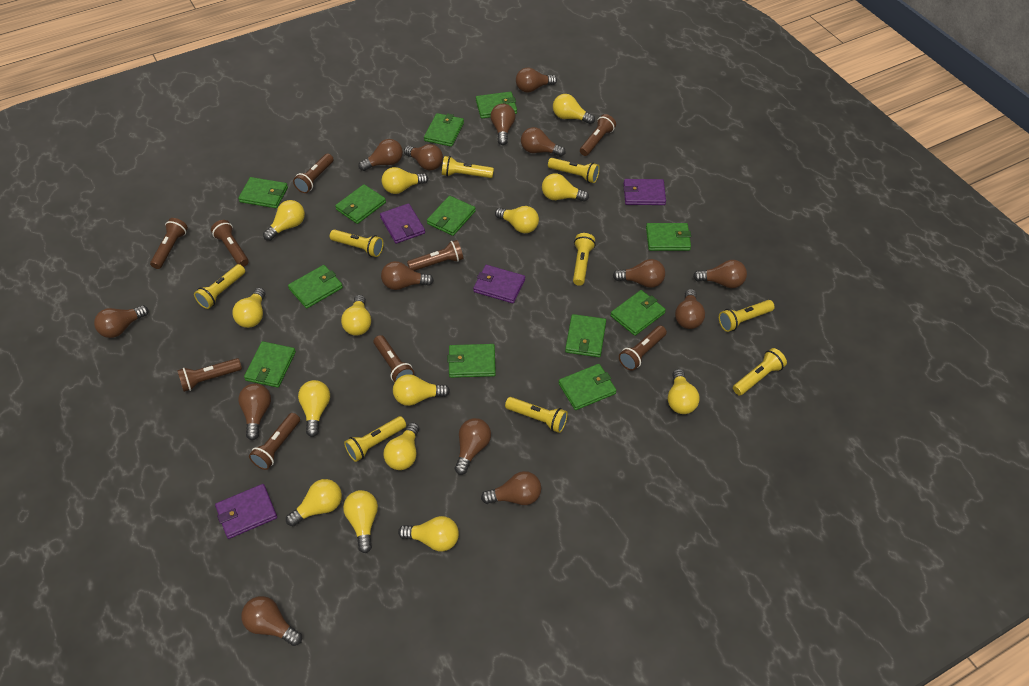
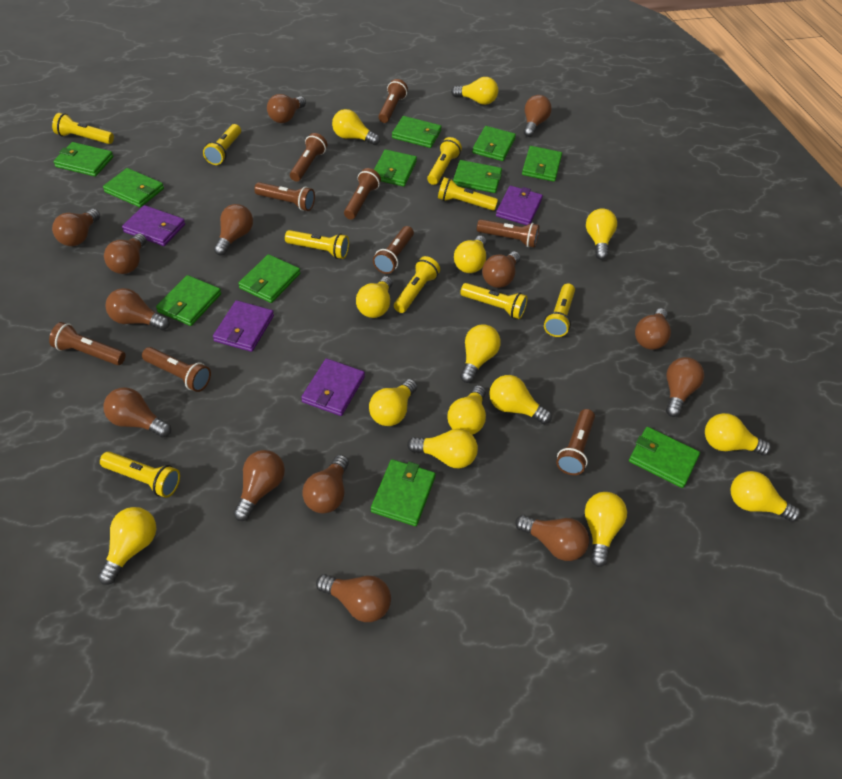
green wallet: 12 -> 11

